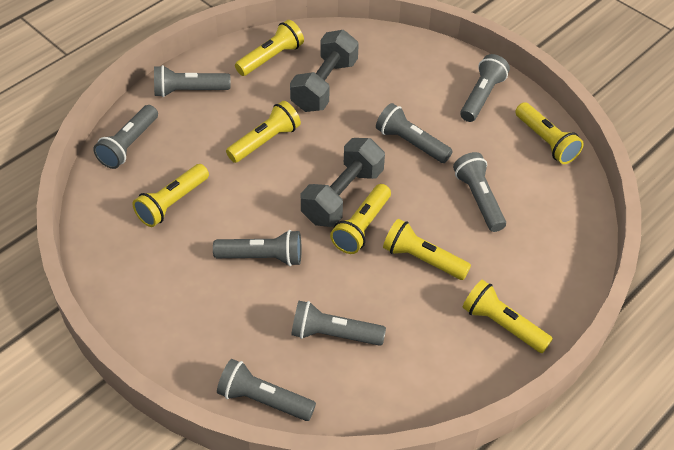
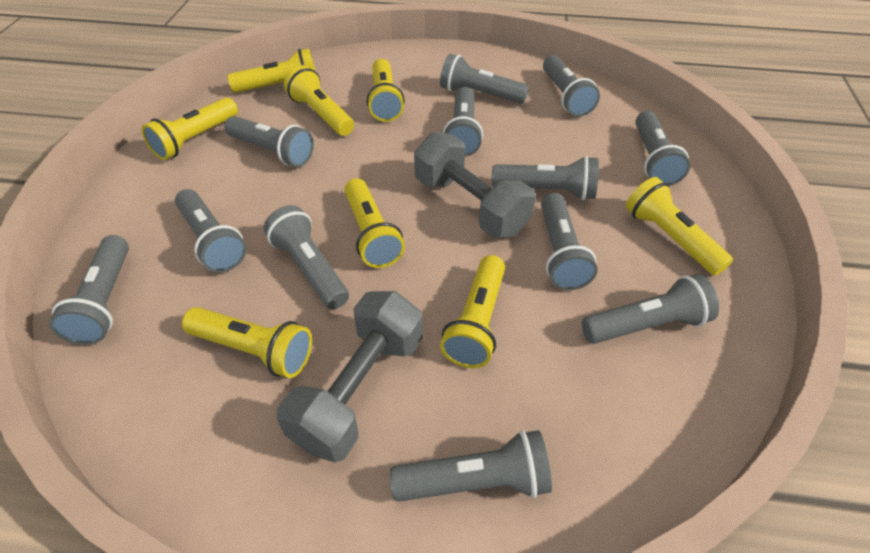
grey flashlight: 8 -> 12
yellow flashlight: 7 -> 8

